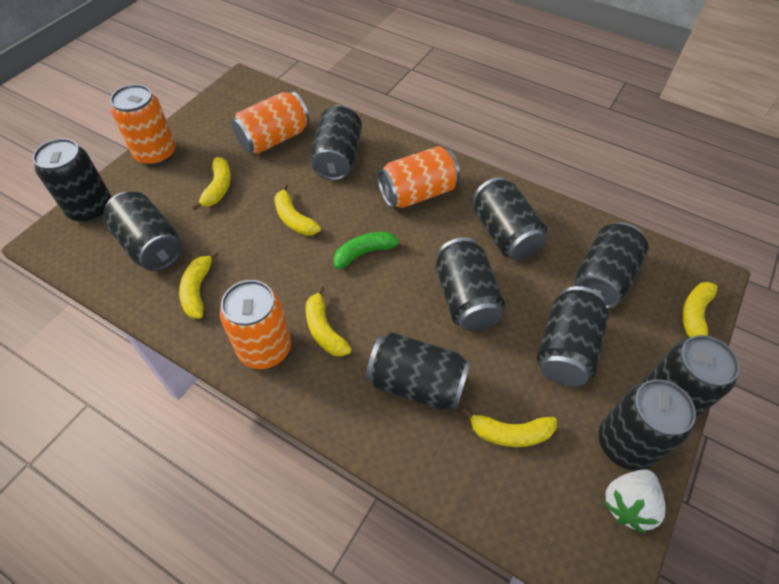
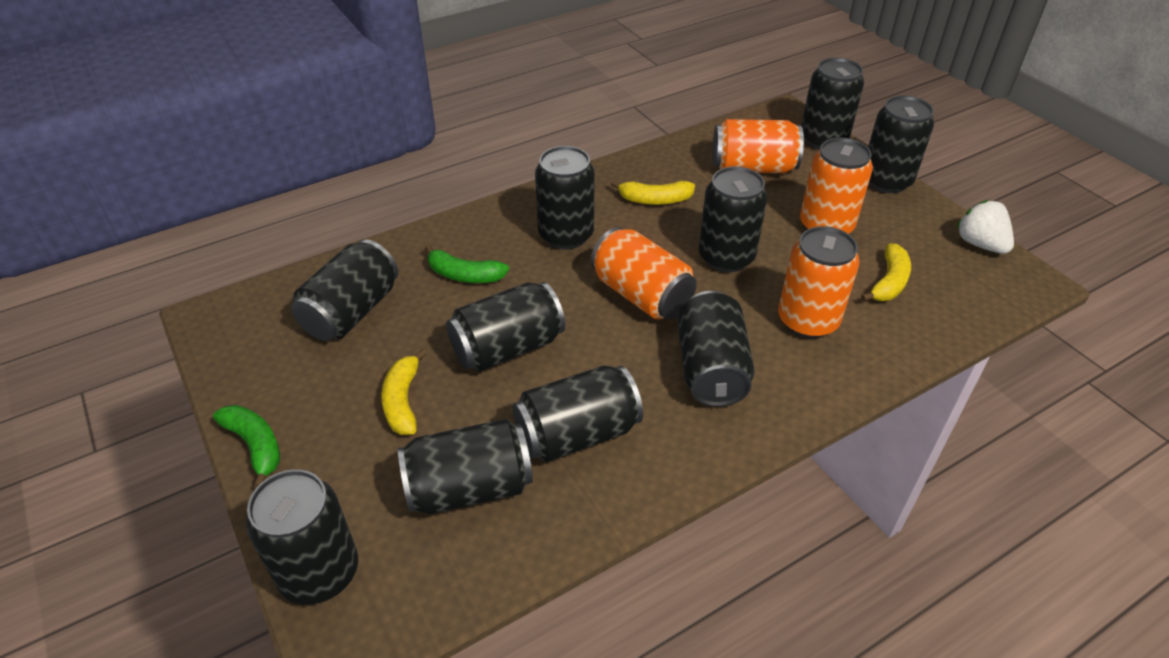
green banana: 1 -> 2
yellow banana: 6 -> 3

